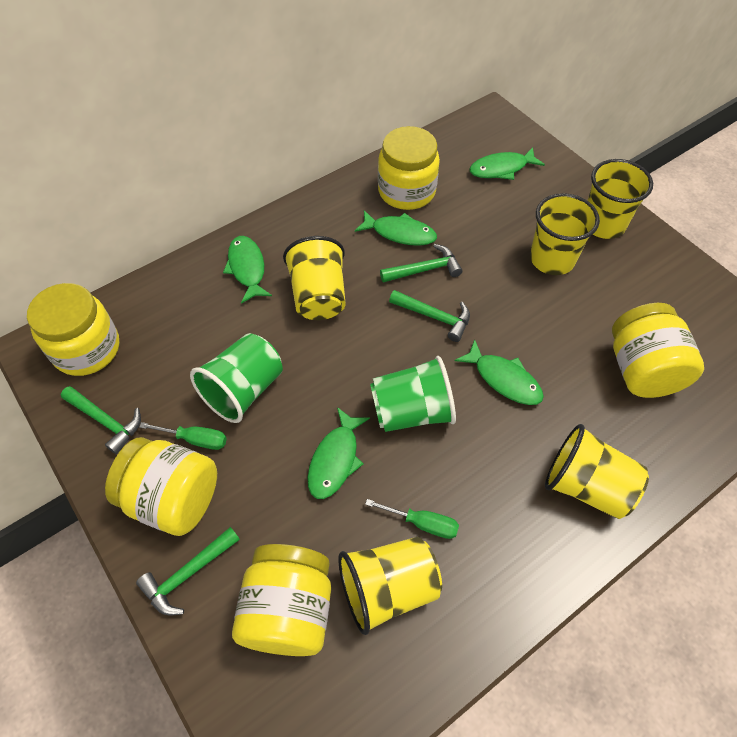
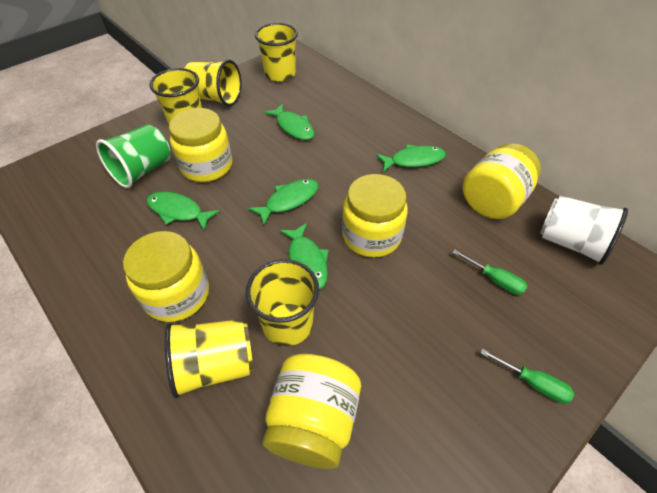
green cup: 2 -> 1
green hammer: 4 -> 0
white cup: 0 -> 1

